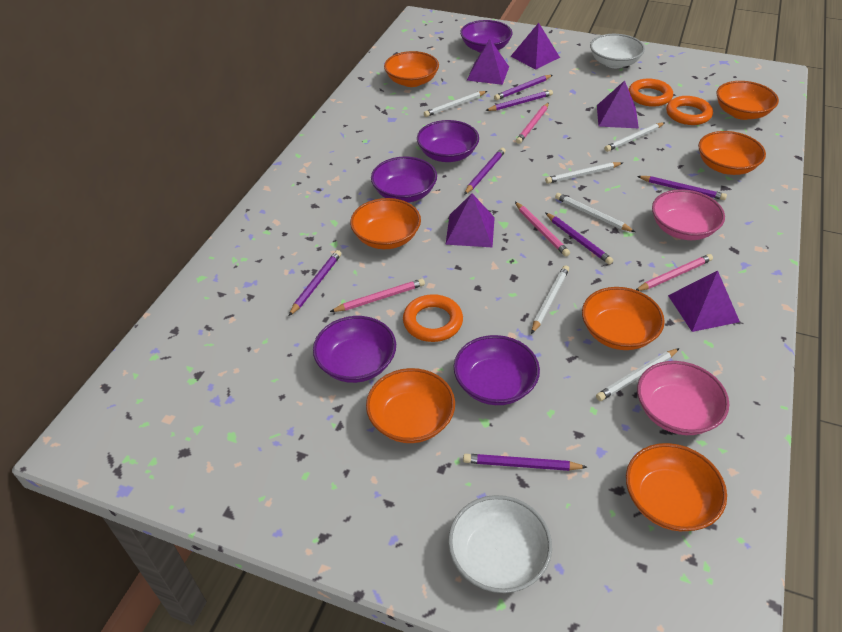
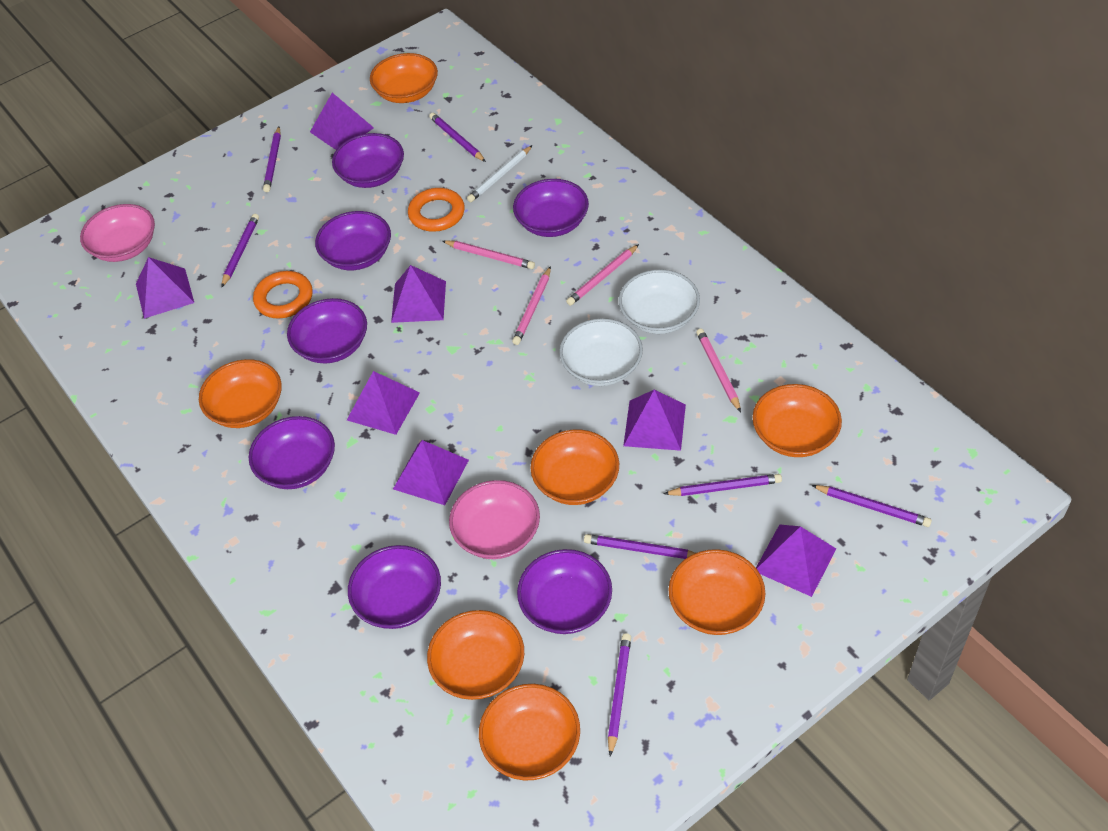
orange ring: 3 -> 2
purple bowl: 5 -> 7
purple pyramid: 5 -> 7
white pencil: 6 -> 1

